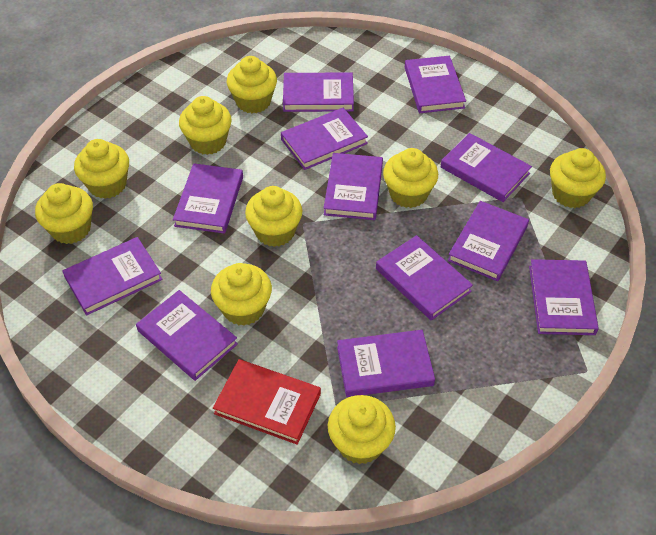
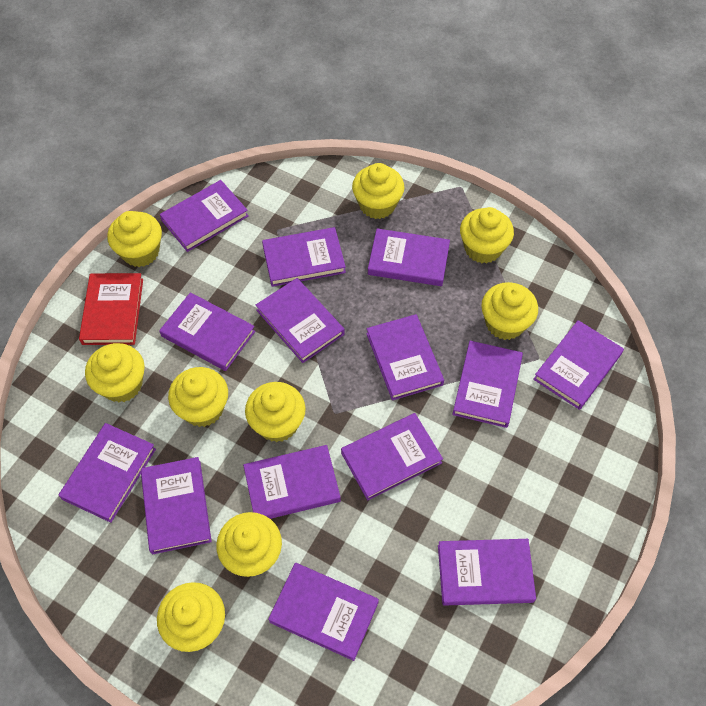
purple book: 12 -> 14

